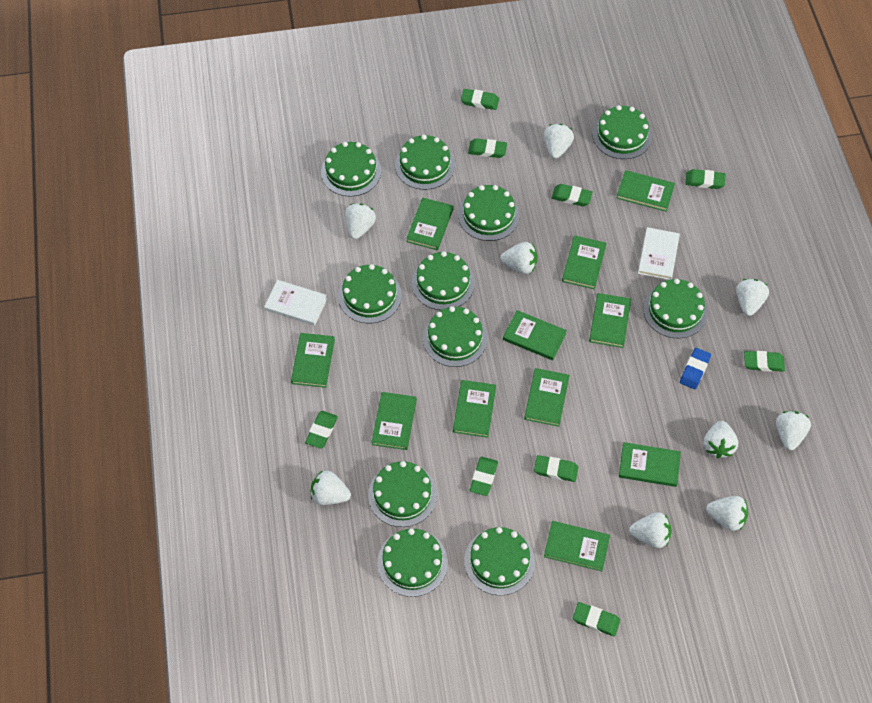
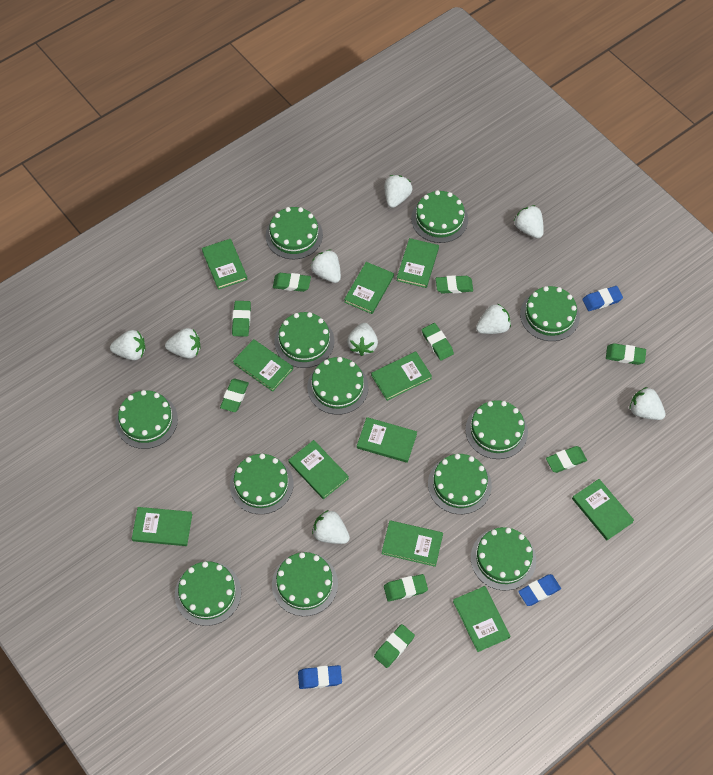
blue eraser: 1 -> 3
green cake: 11 -> 12
white book: 2 -> 0

